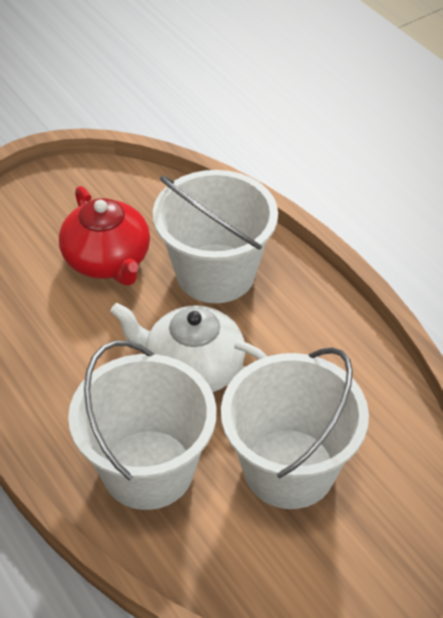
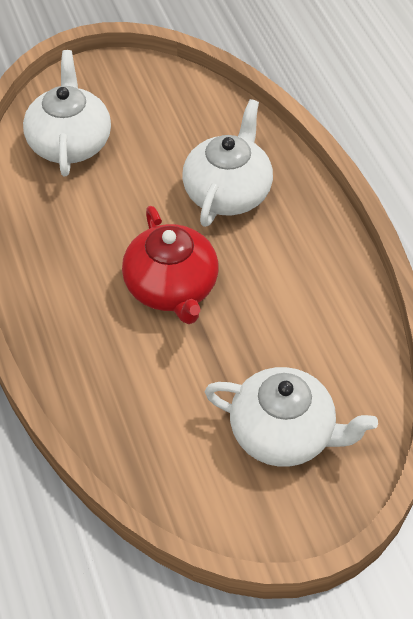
white bucket: 3 -> 0
white teapot: 1 -> 3

